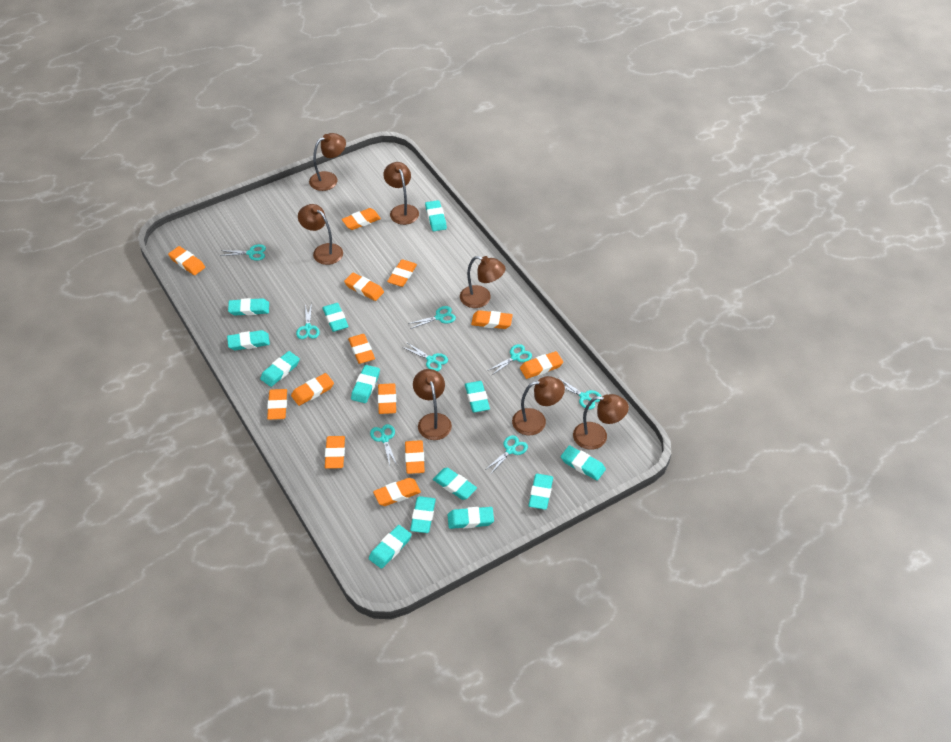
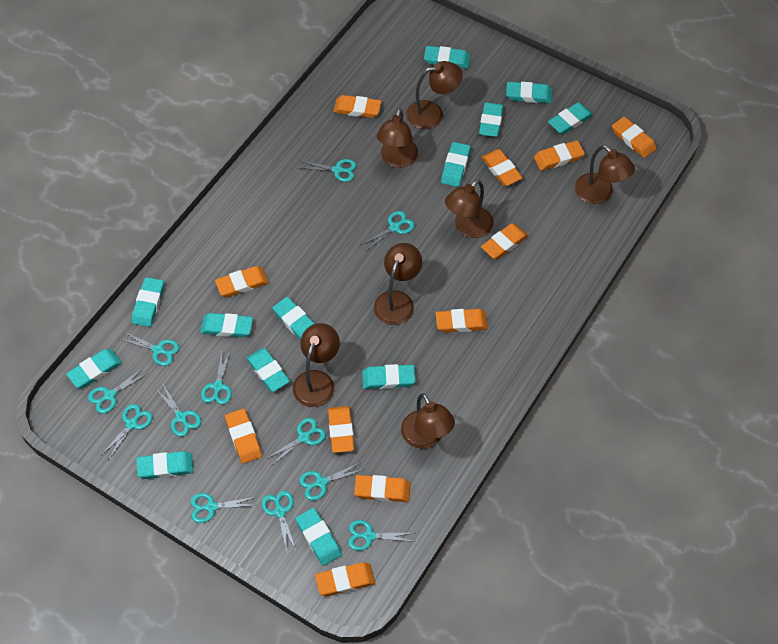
orange eraser: 13 -> 11
turquoise scissors: 8 -> 12

